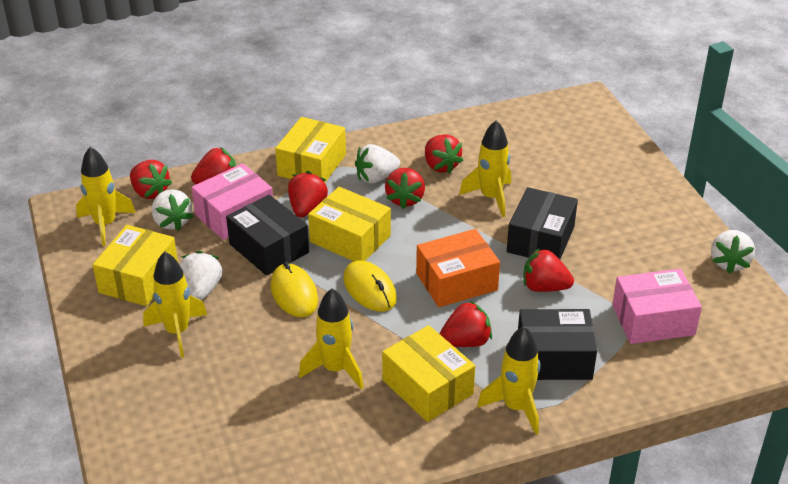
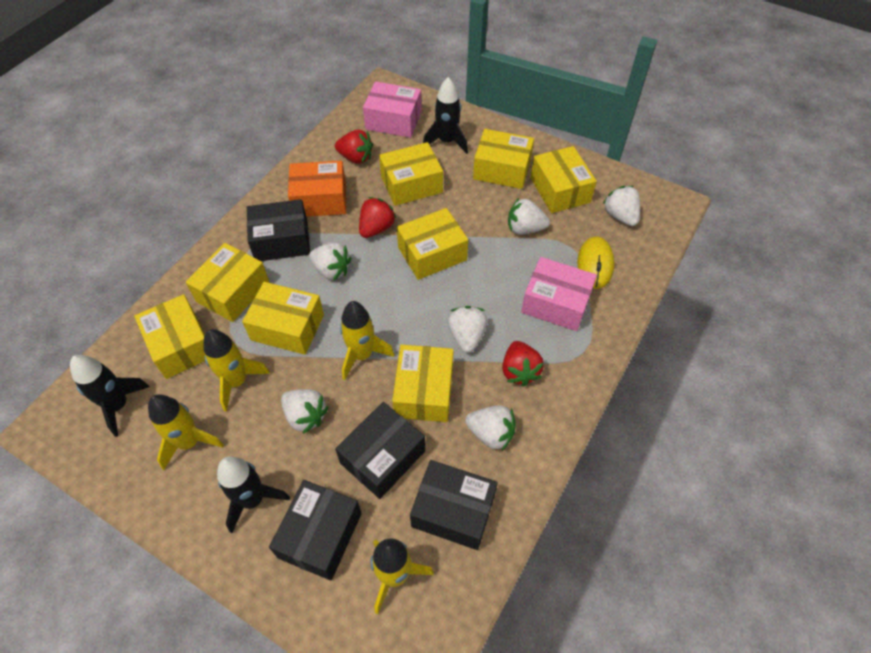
black box: 3 -> 4
black rocket: 0 -> 3
red strawberry: 7 -> 3
white strawberry: 4 -> 6
yellow box: 4 -> 8
yellow mouse: 2 -> 1
yellow rocket: 5 -> 4

